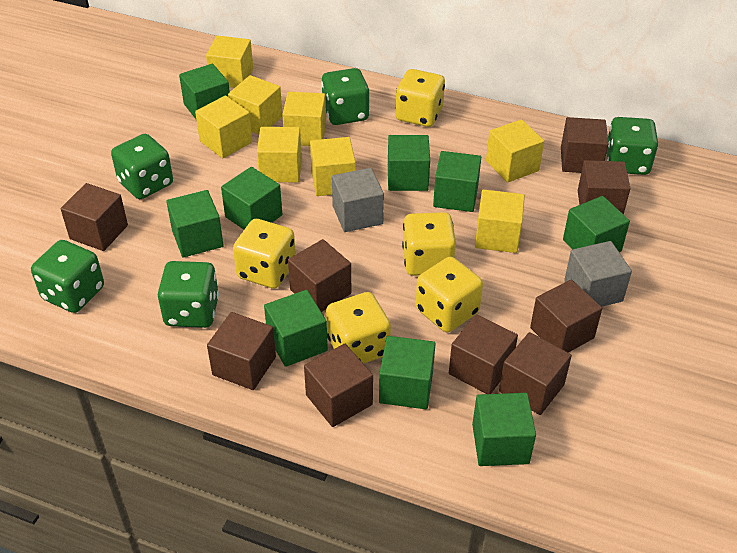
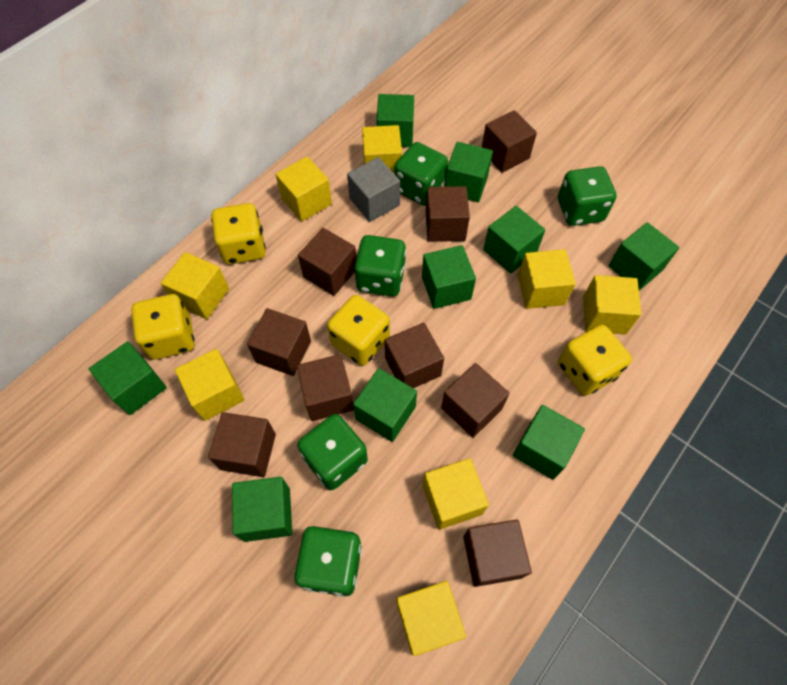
grey cube: 2 -> 1
yellow dice: 5 -> 4

